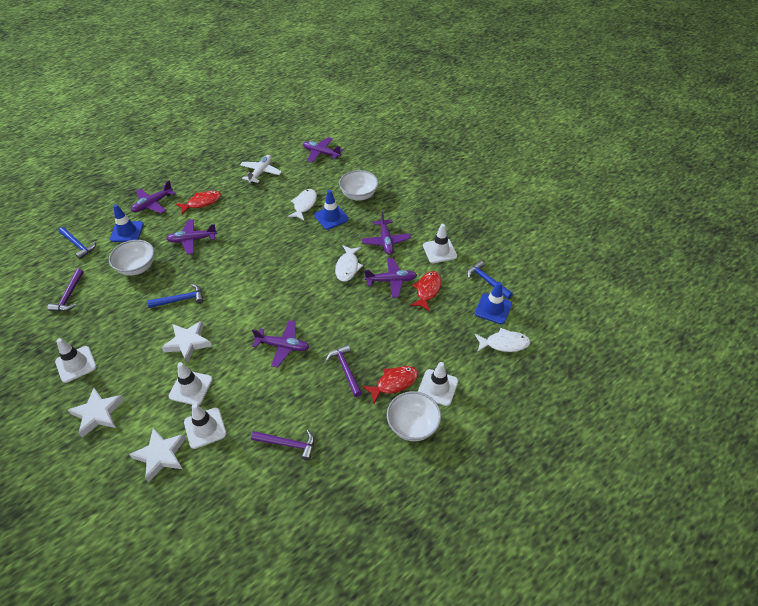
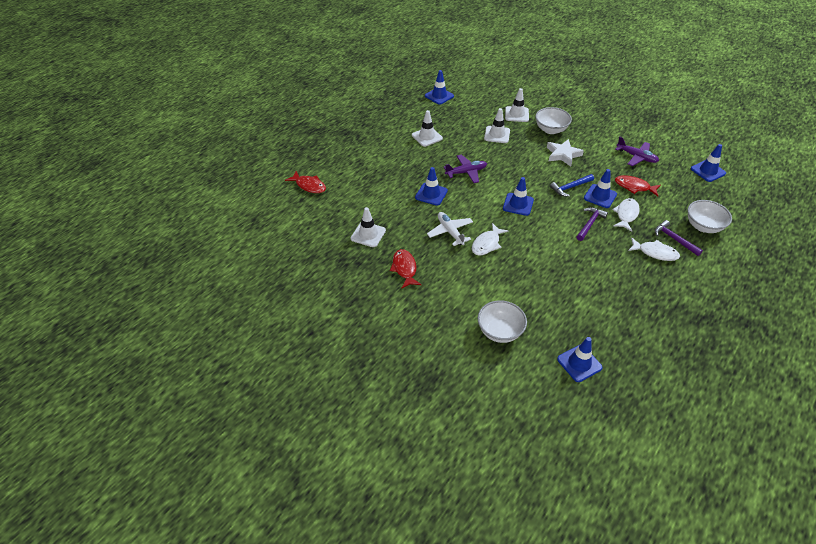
blue hammer: 3 -> 1
blue traffic cone: 3 -> 6
purple hammer: 3 -> 2
purple plane: 6 -> 2
white star: 3 -> 1
white traffic cone: 5 -> 4

